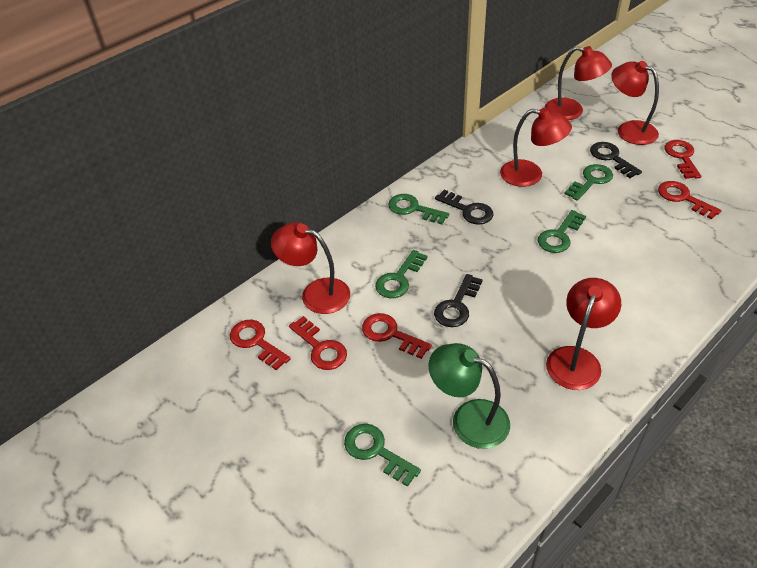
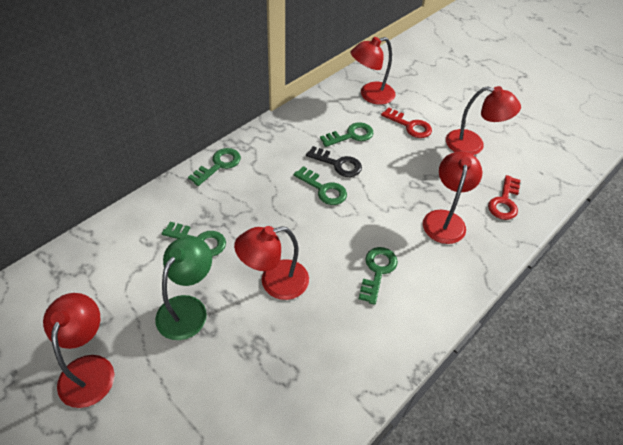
black key: 3 -> 1
red key: 5 -> 2

